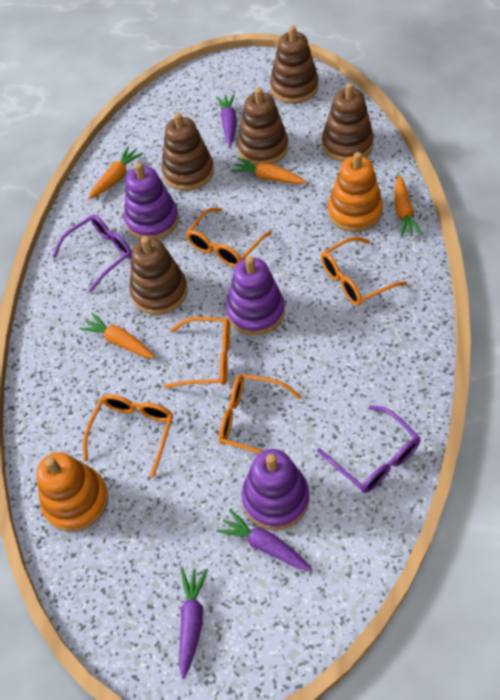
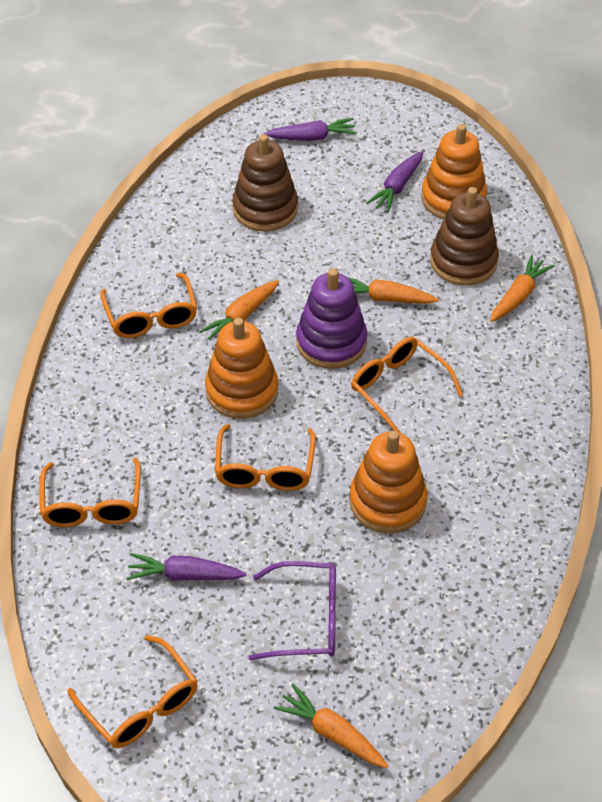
brown stacking toy: 5 -> 2
orange stacking toy: 2 -> 3
purple glasses: 2 -> 1
purple stacking toy: 3 -> 1

